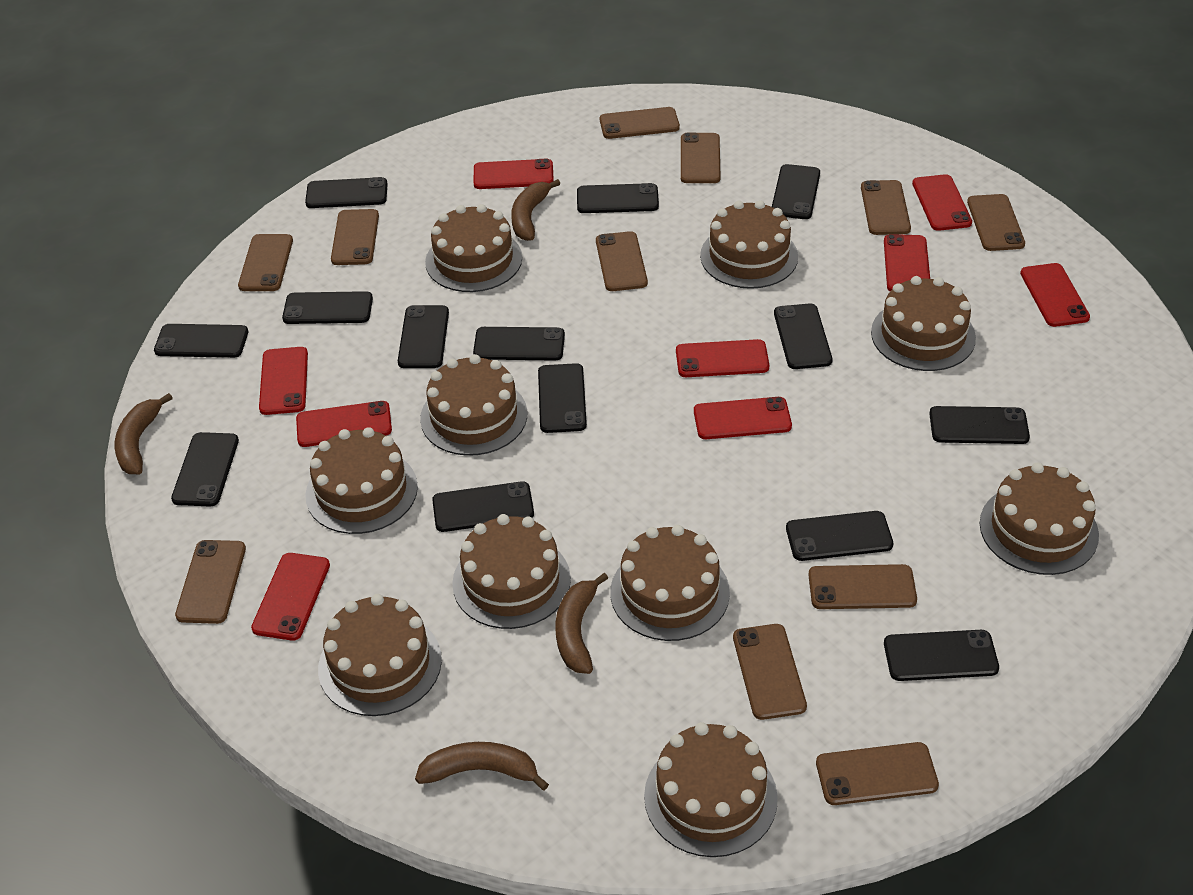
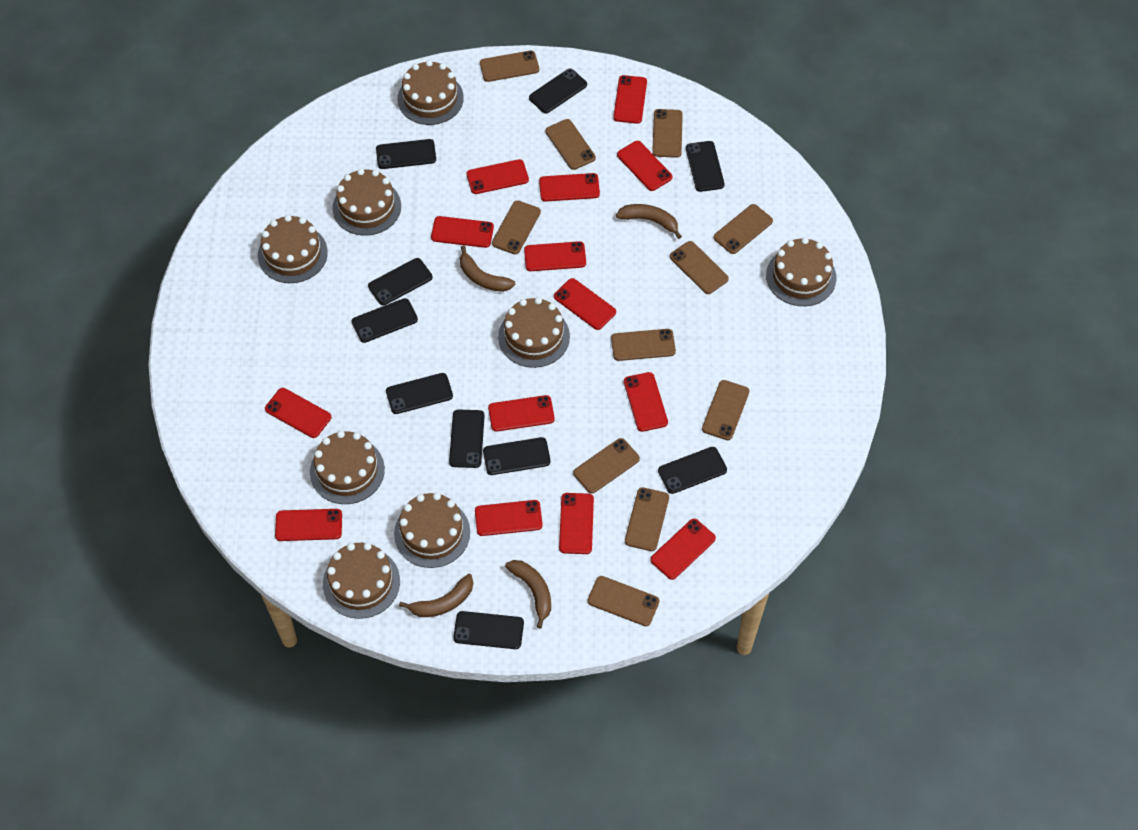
black phone: 14 -> 10
brown cake: 10 -> 8
red phone: 9 -> 14

